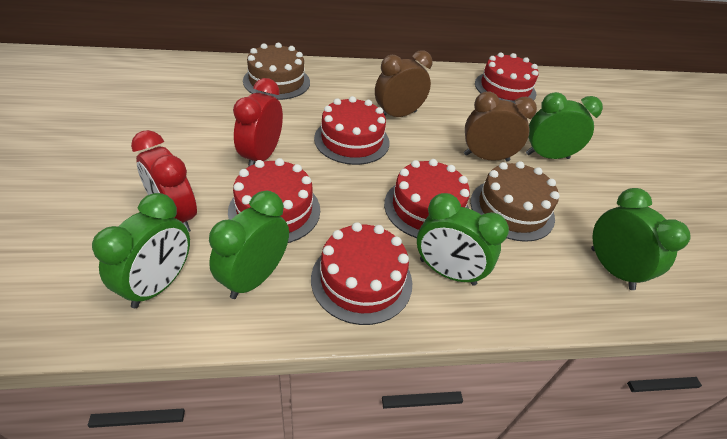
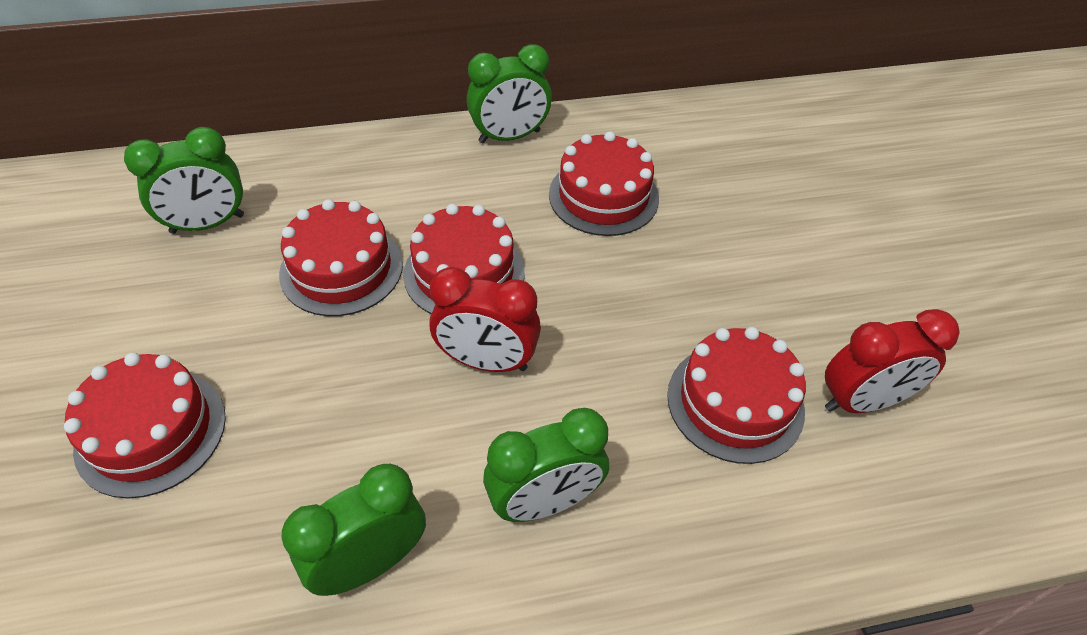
brown cake: 2 -> 0
brown clock: 2 -> 0
green clock: 5 -> 4

